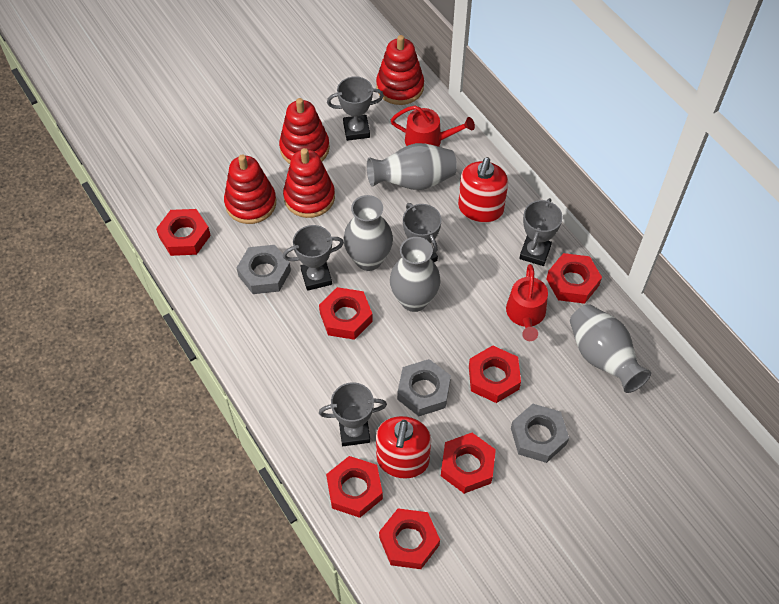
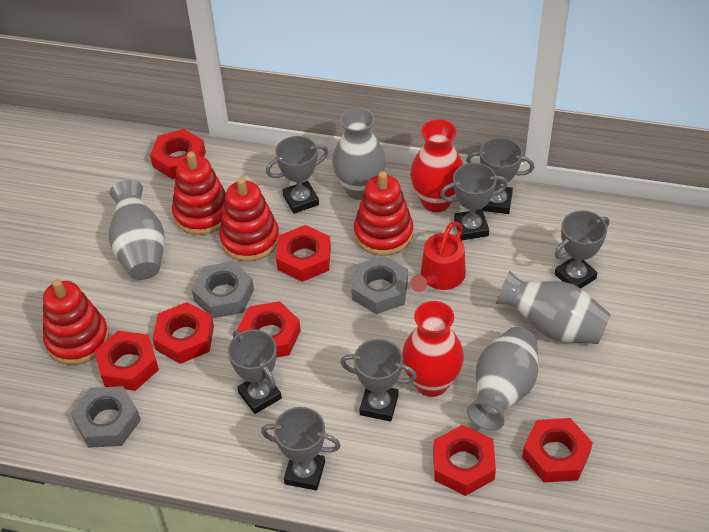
grey trophy: 5 -> 7
red soap dispenser: 2 -> 0
red vase: 0 -> 2
red watering can: 2 -> 1

